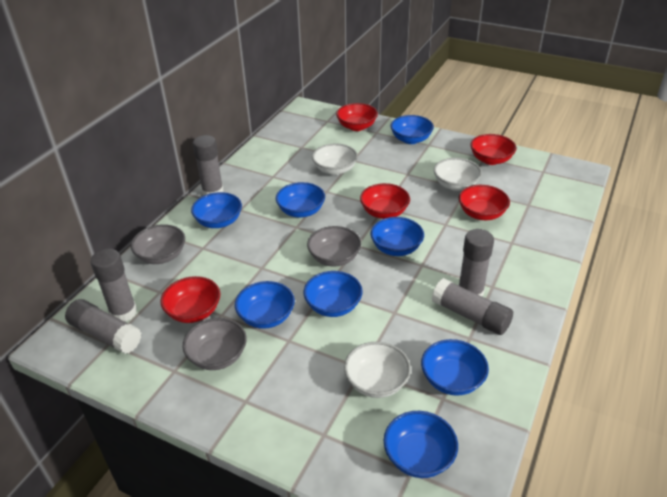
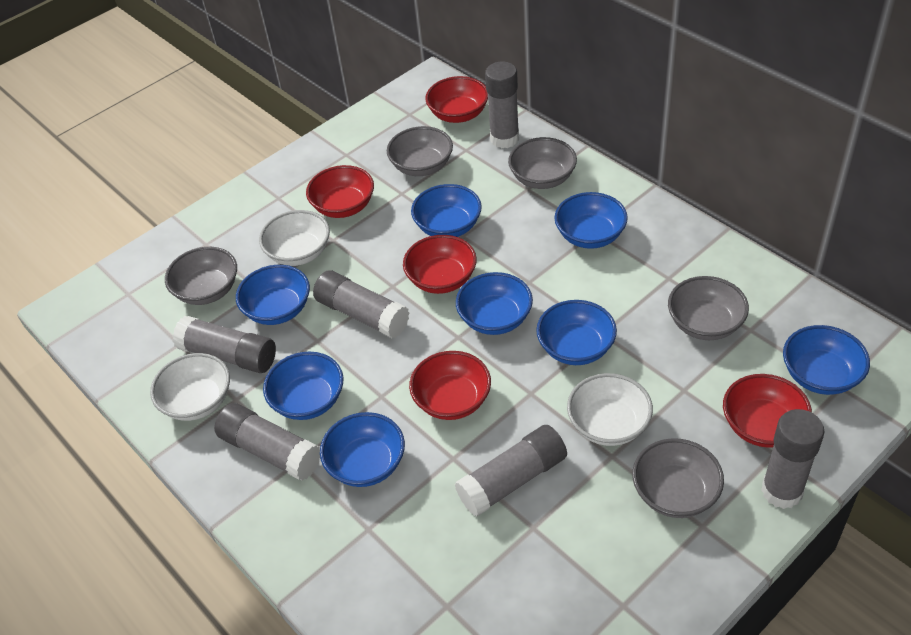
grey bowl: 3 -> 5
grey glue stick: 5 -> 6

